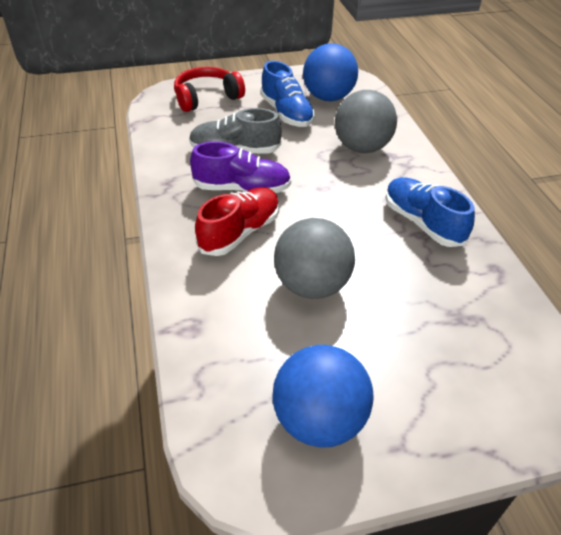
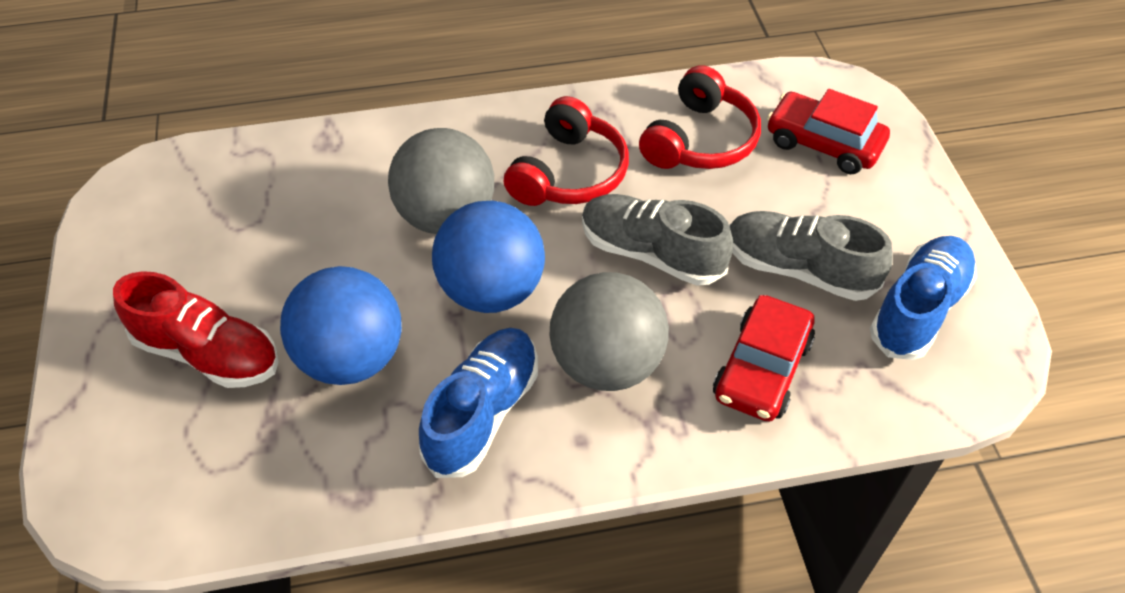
grey shoe: 1 -> 2
purple shoe: 1 -> 0
red car: 0 -> 2
red headphones: 1 -> 2

